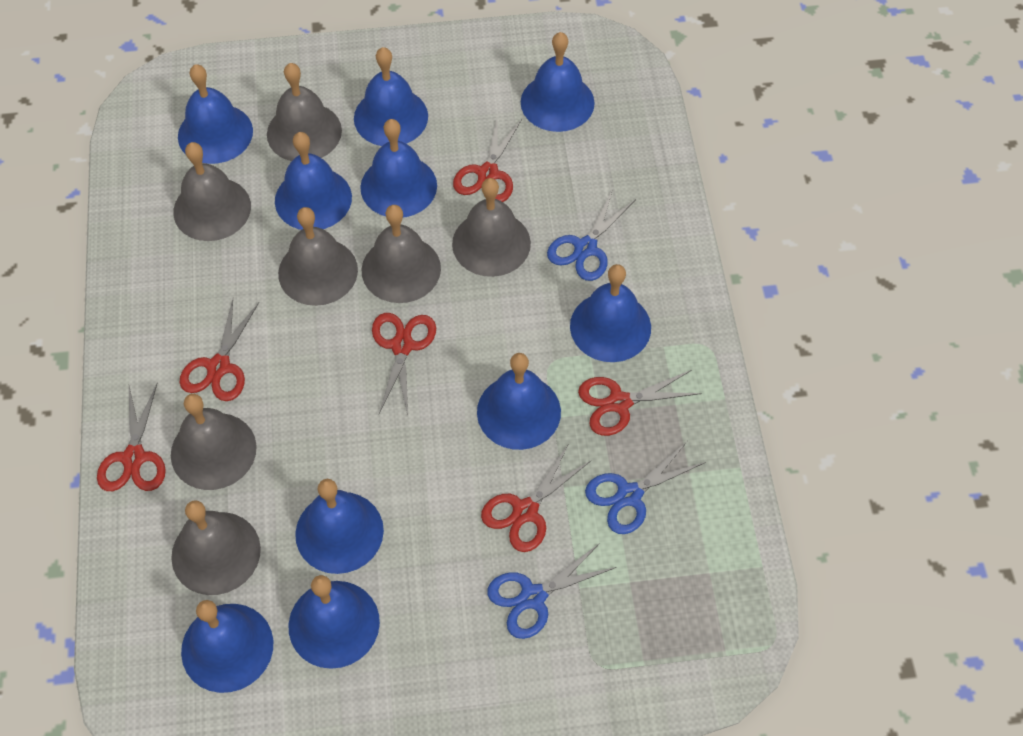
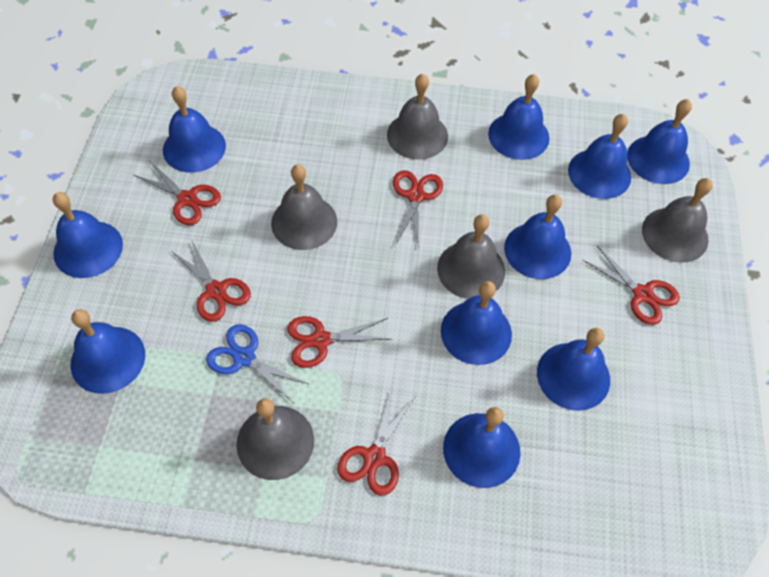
blue scissors: 3 -> 1
grey bell: 7 -> 5

